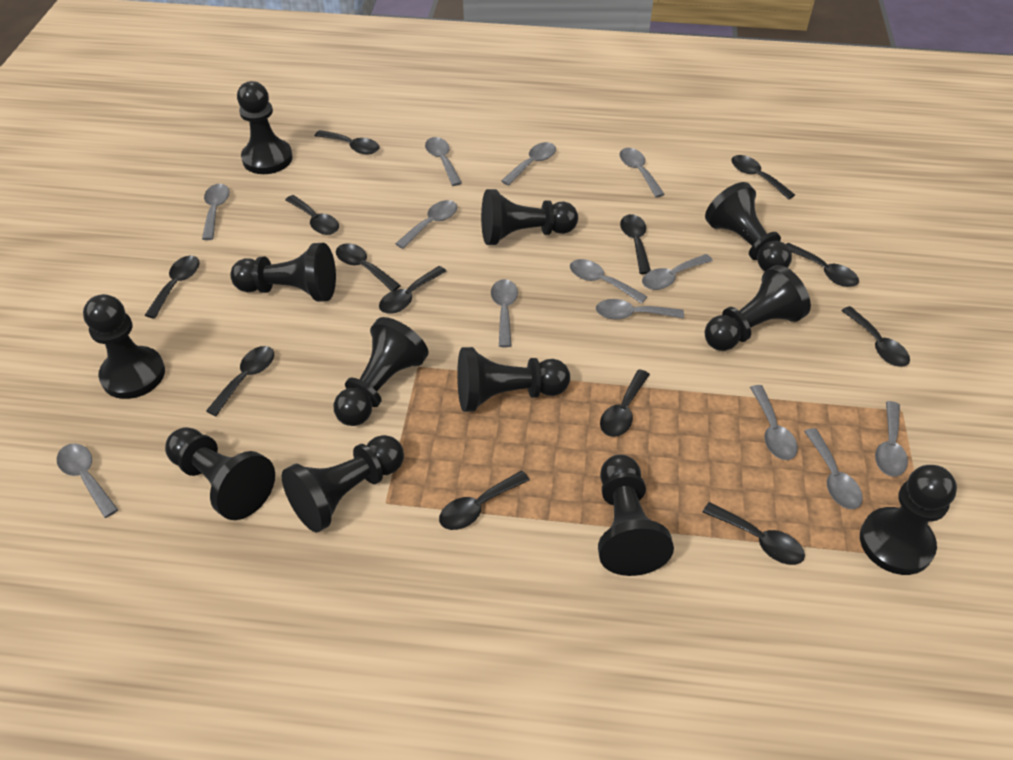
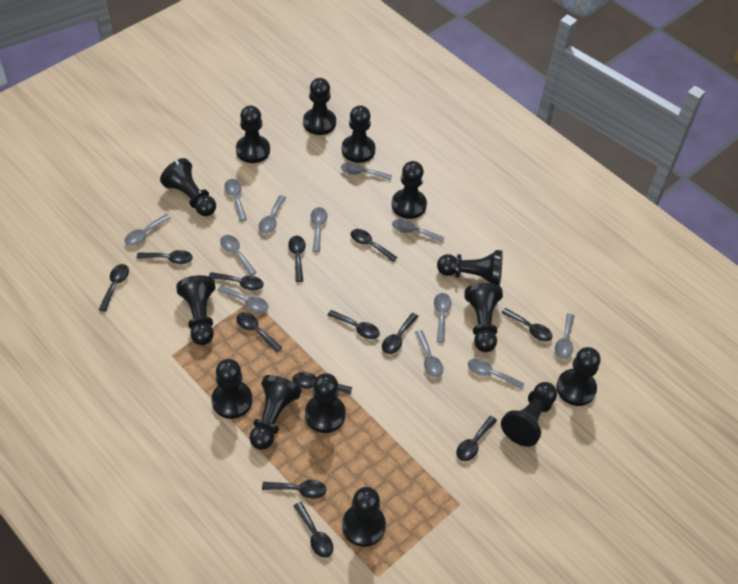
black pawn: 12 -> 14
grey spoon: 13 -> 12

